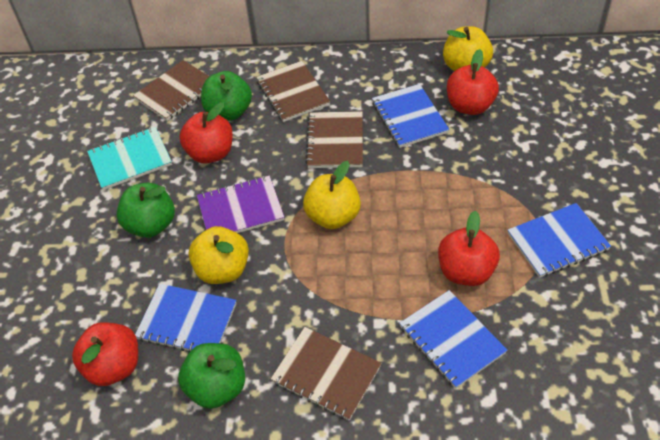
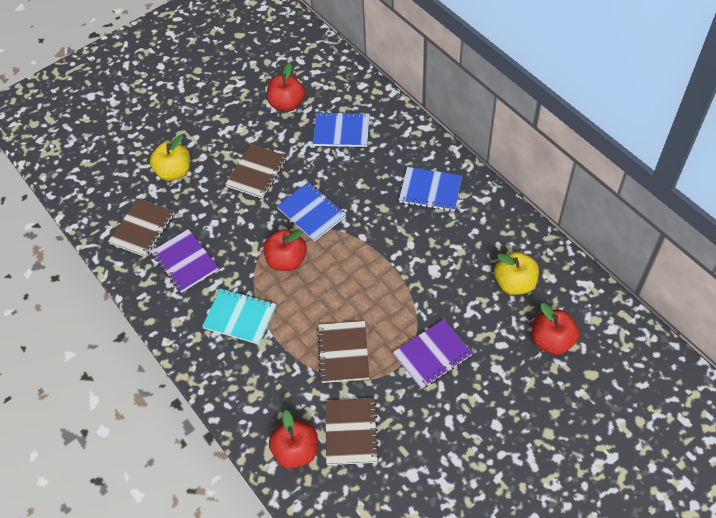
blue notebook: 4 -> 3
green apple: 3 -> 0
purple notebook: 1 -> 2
yellow apple: 3 -> 2

